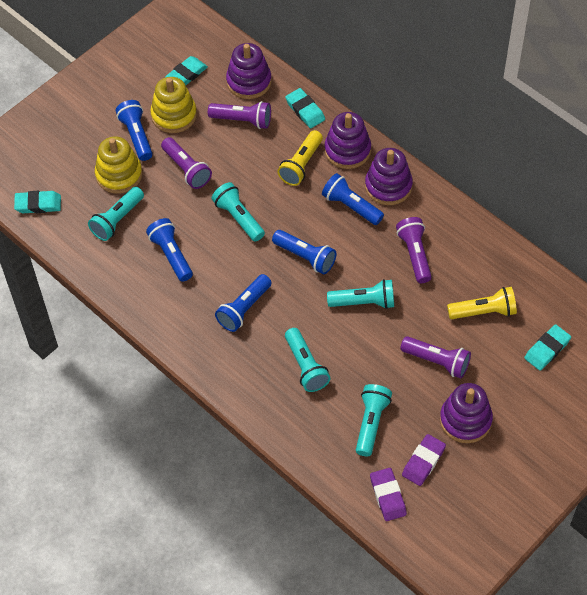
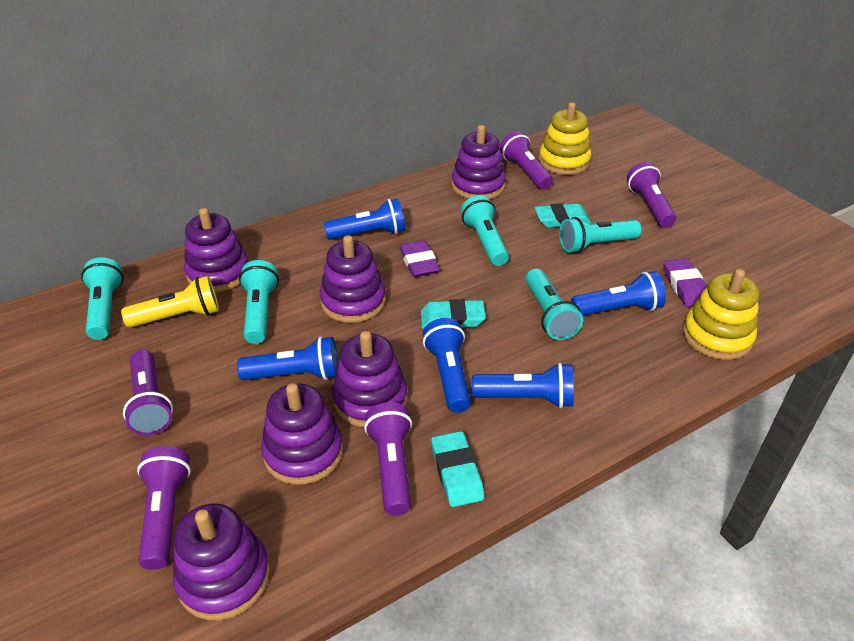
purple flashlight: 4 -> 5
purple stacking toy: 4 -> 6
turquoise eraser: 4 -> 3
yellow flashlight: 2 -> 1

